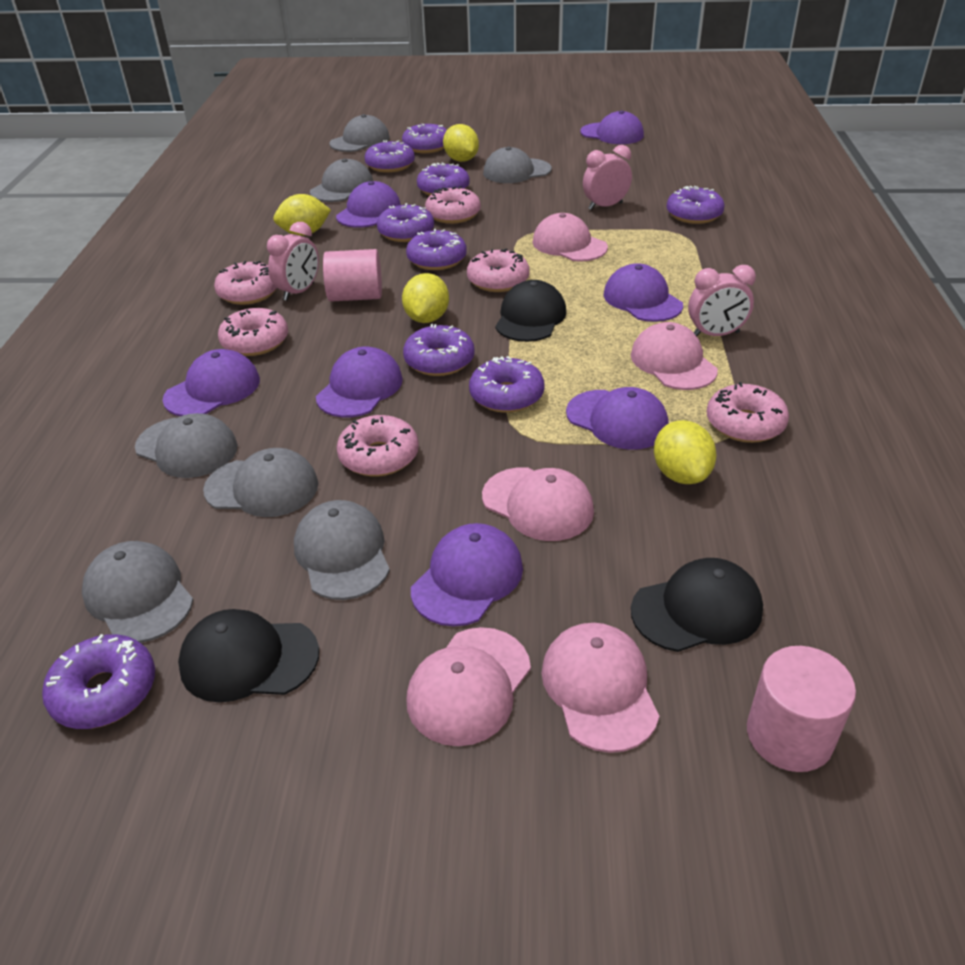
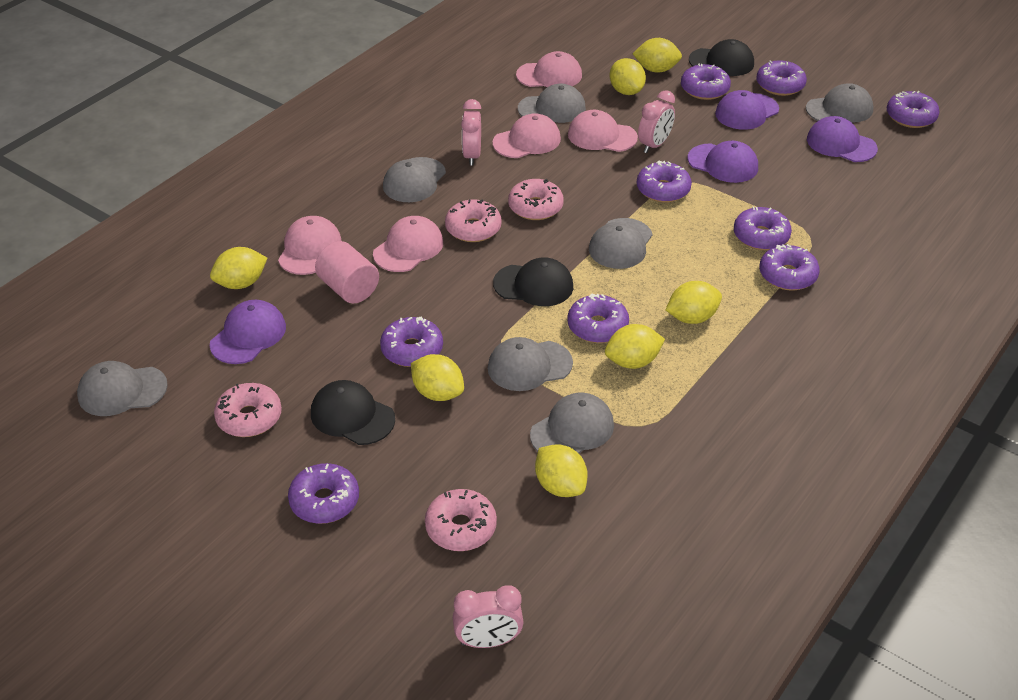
pink cylinder: 2 -> 1
pink donut: 6 -> 4
purple cap: 7 -> 4
yellow lemon: 4 -> 7

